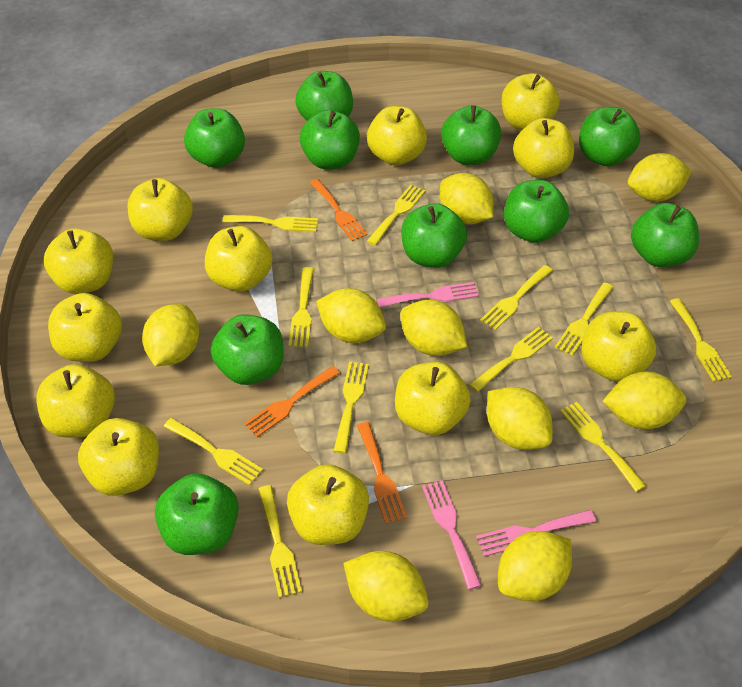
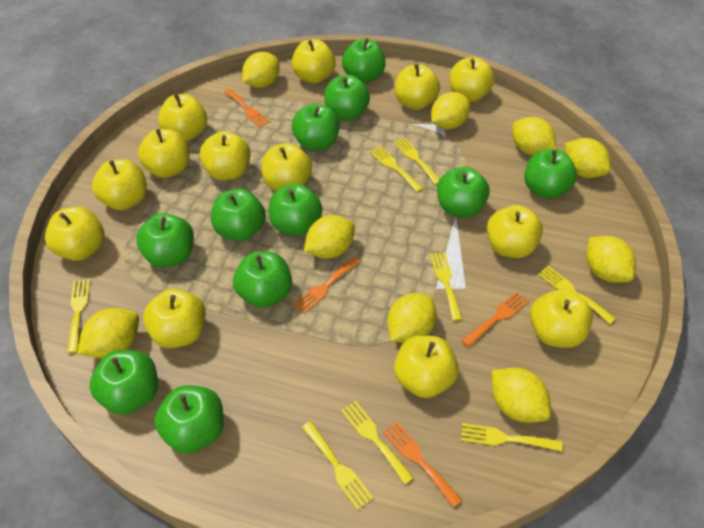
green apple: 10 -> 11
orange fork: 3 -> 4
pink fork: 3 -> 0
yellow apple: 12 -> 13
yellow fork: 11 -> 8

